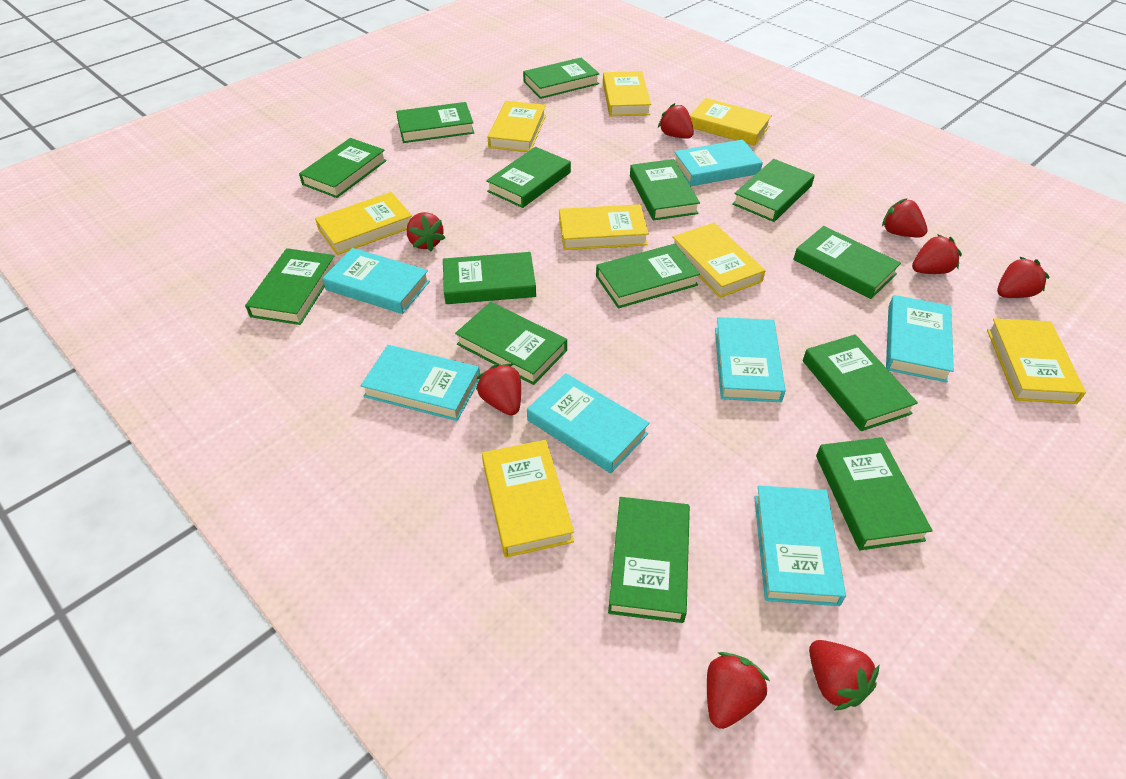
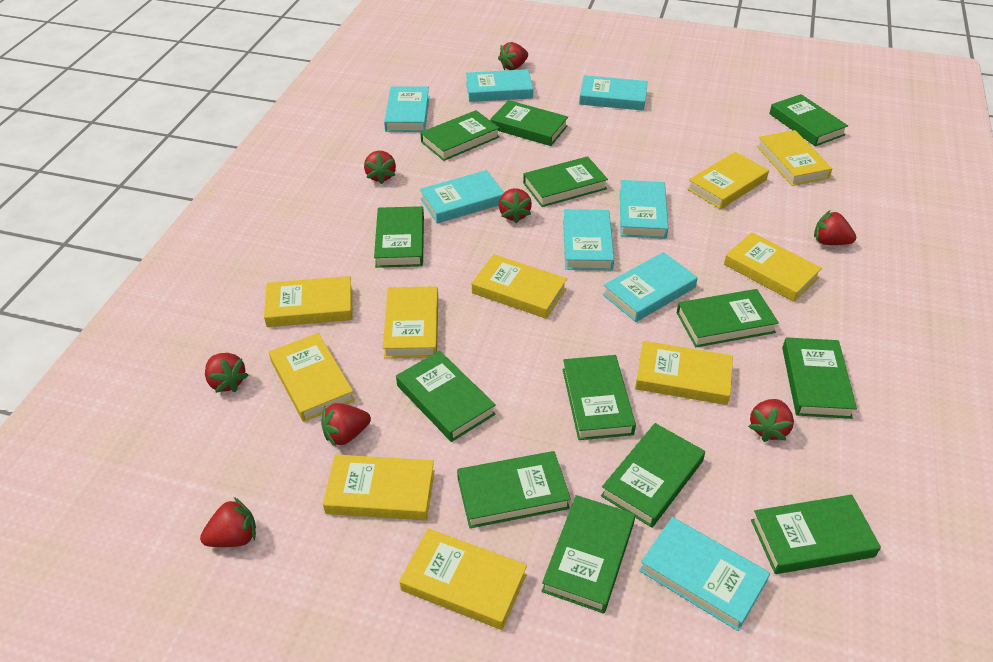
green book: 14 -> 13
turquoise book: 7 -> 8
yellow book: 8 -> 10

